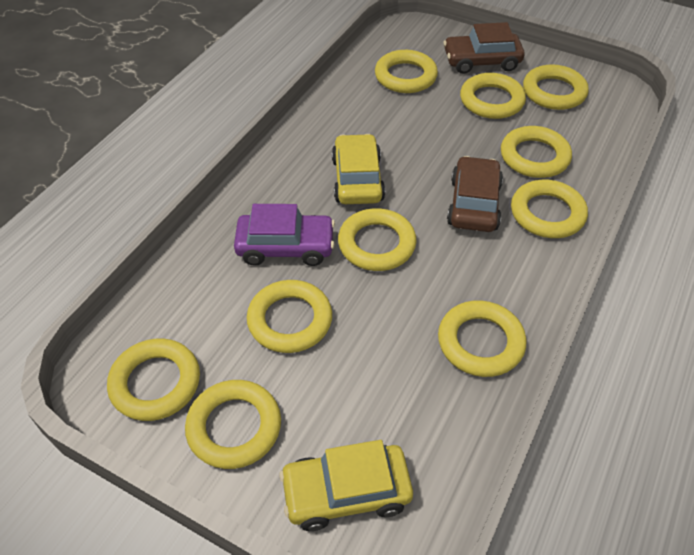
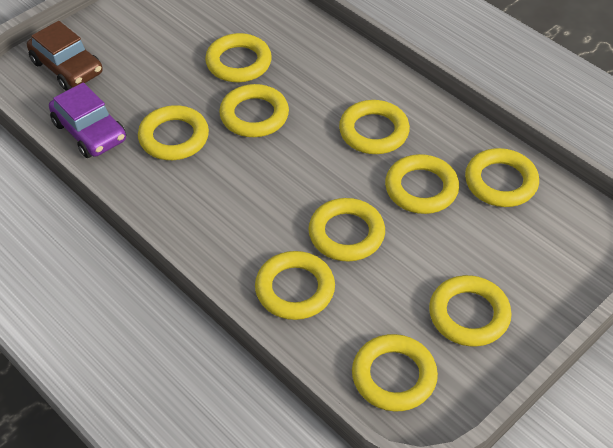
brown car: 2 -> 1
yellow car: 2 -> 0

